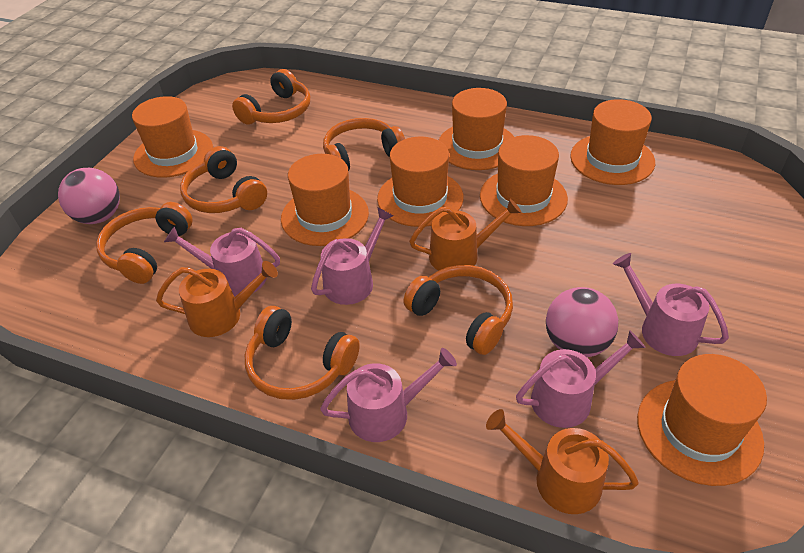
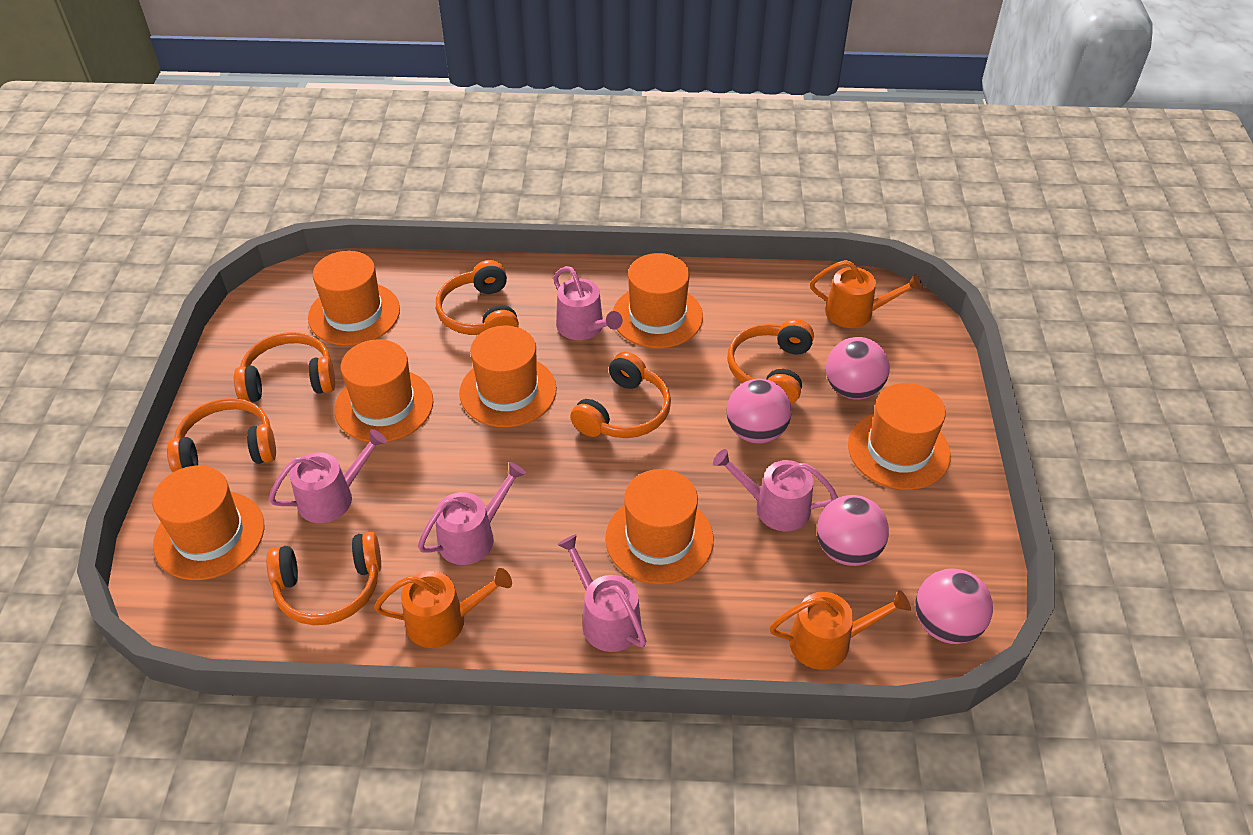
pink ball: 2 -> 4

